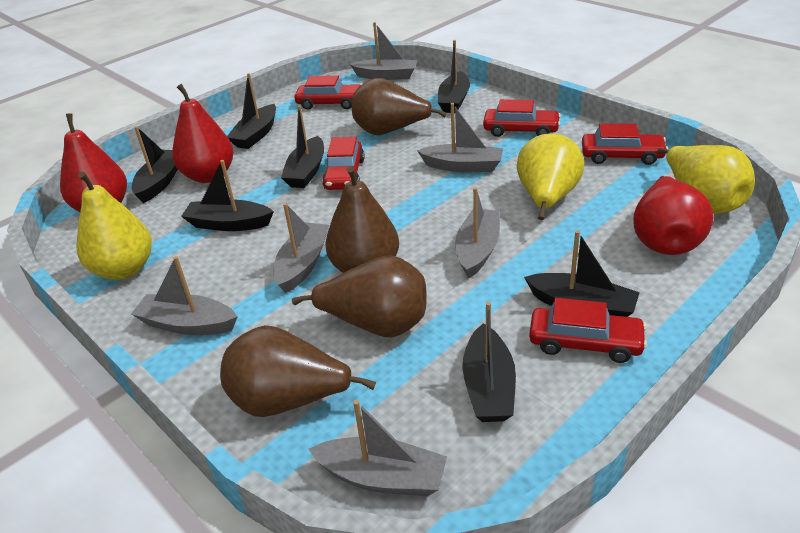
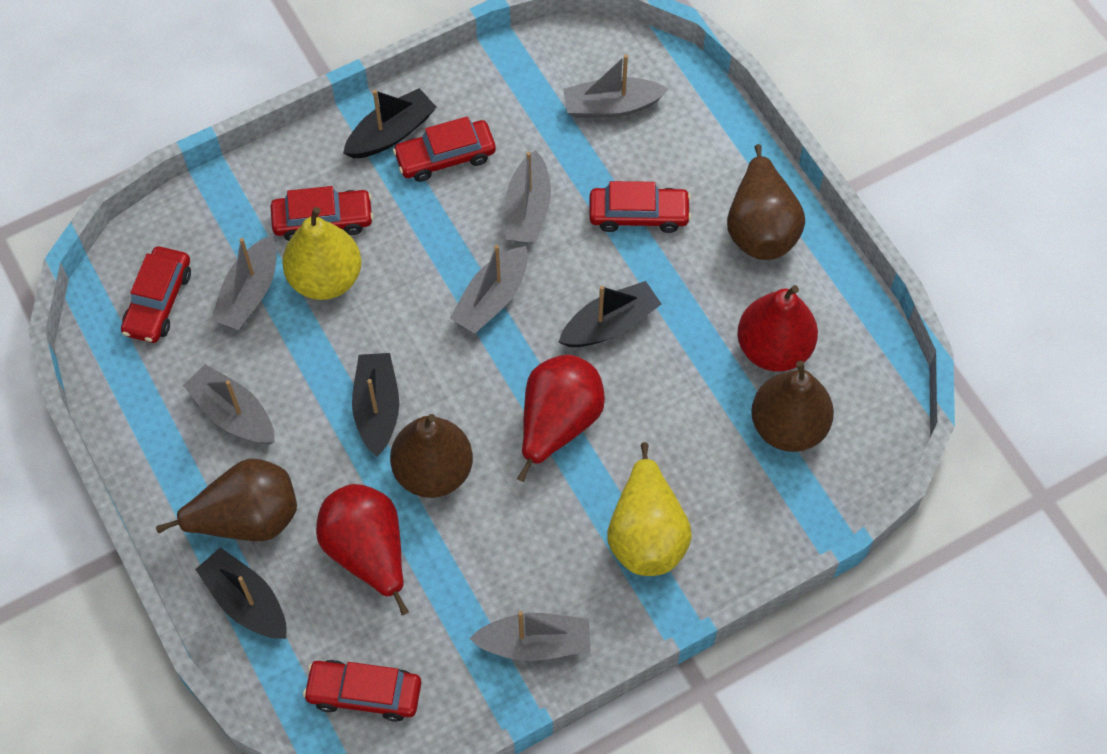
black boat: 7 -> 4
yellow pear: 3 -> 2

